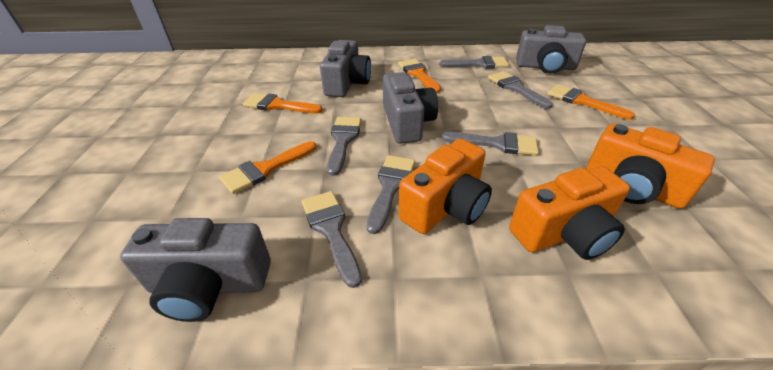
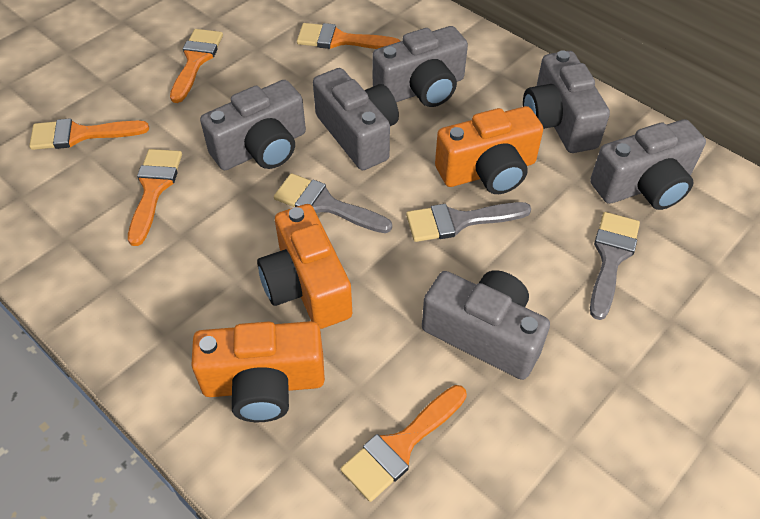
grey brush: 6 -> 3
grey camera: 4 -> 6
orange brush: 4 -> 5

